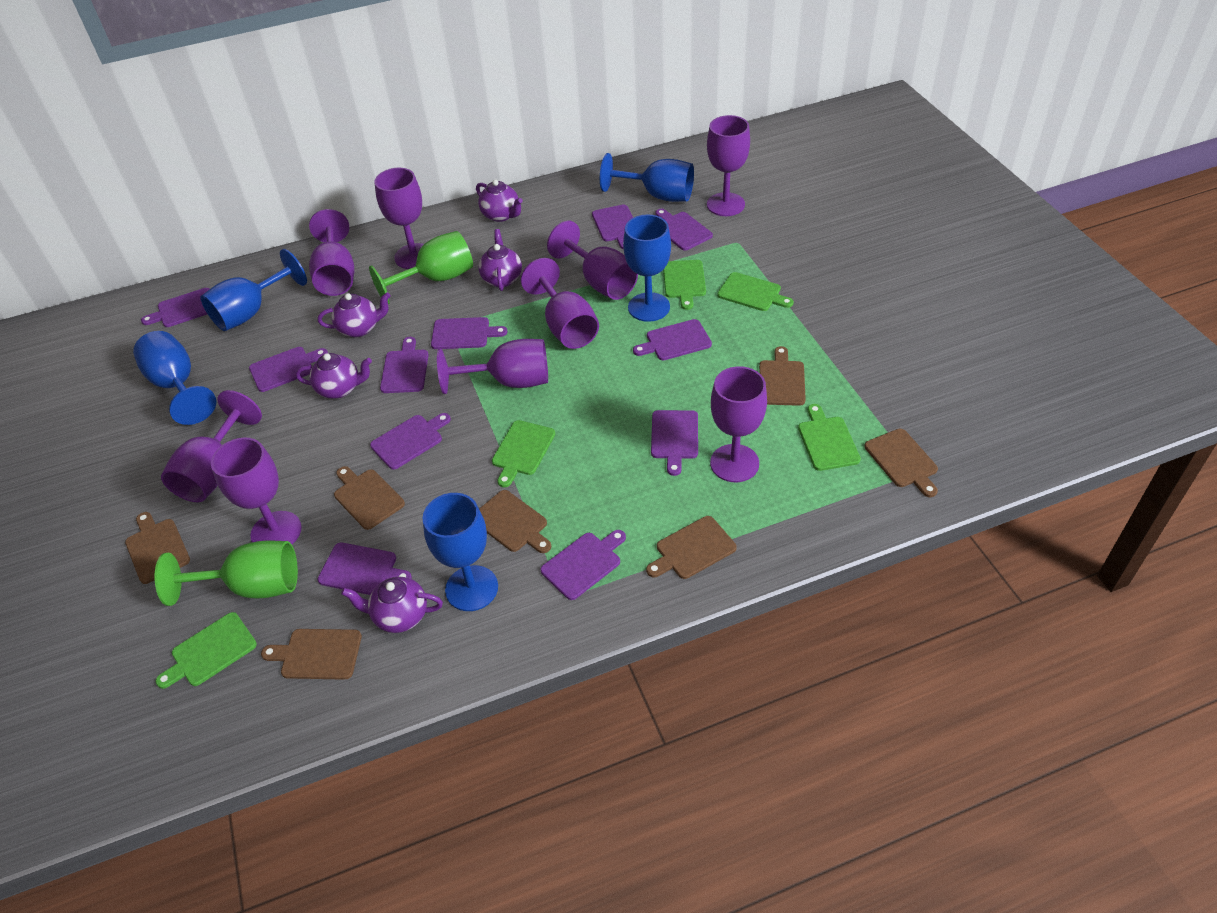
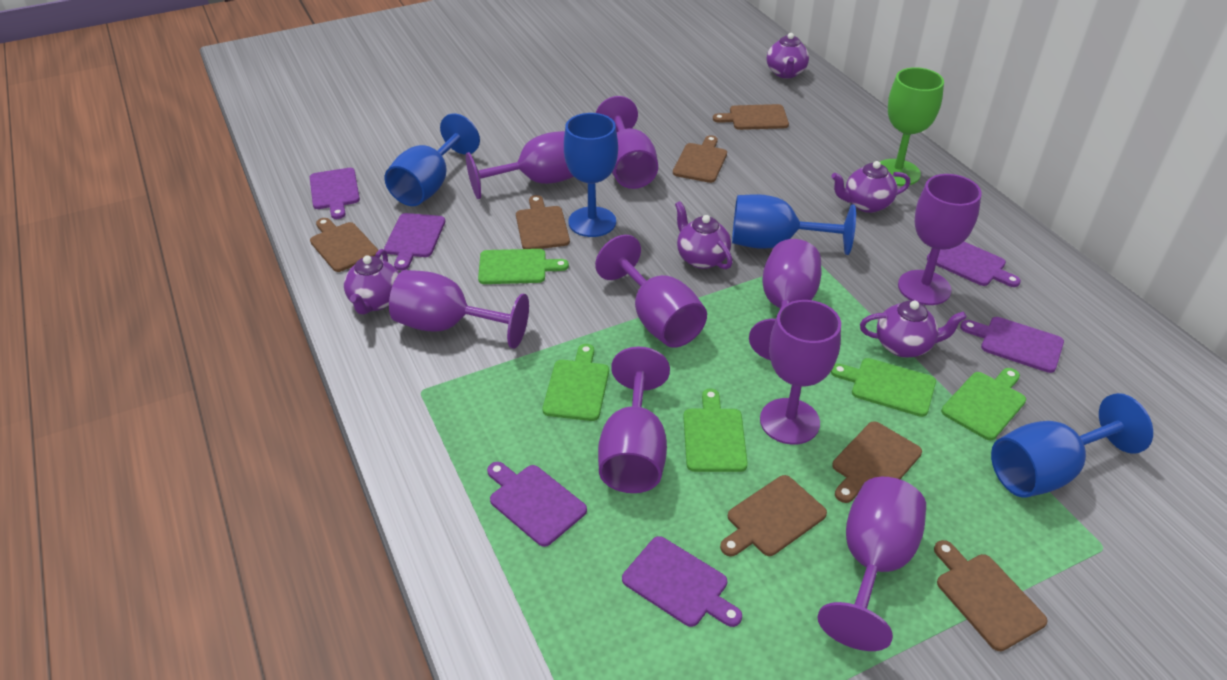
blue goblet: 5 -> 4
green goblet: 2 -> 1
purple cutting board: 11 -> 6

